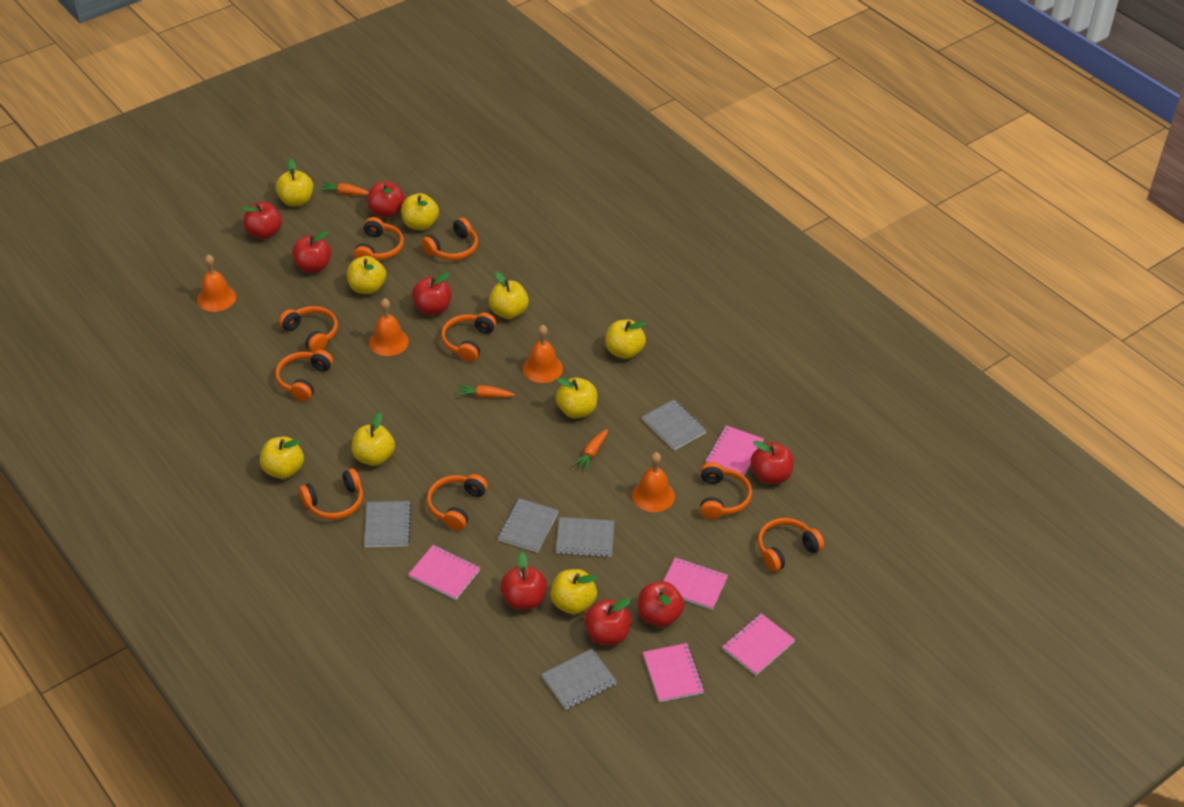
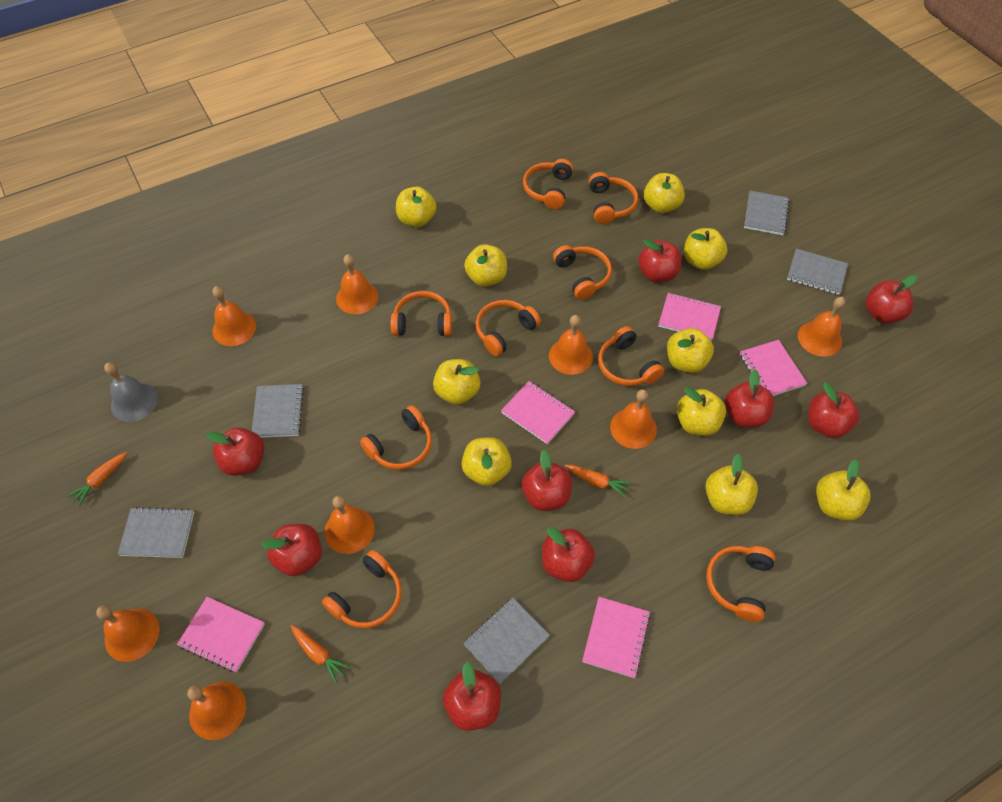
grey bell: 0 -> 1
orange bell: 4 -> 8
red apple: 8 -> 9
yellow apple: 9 -> 10

